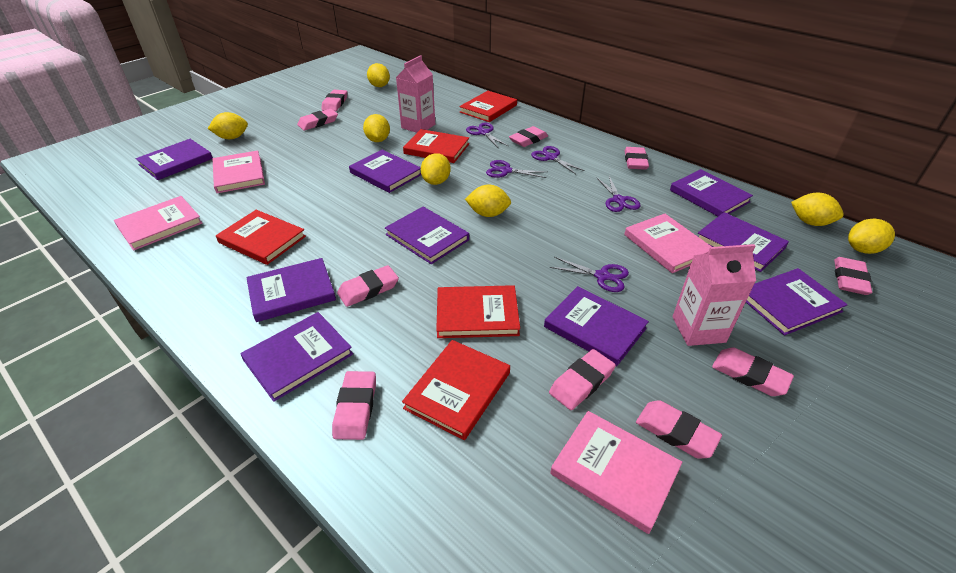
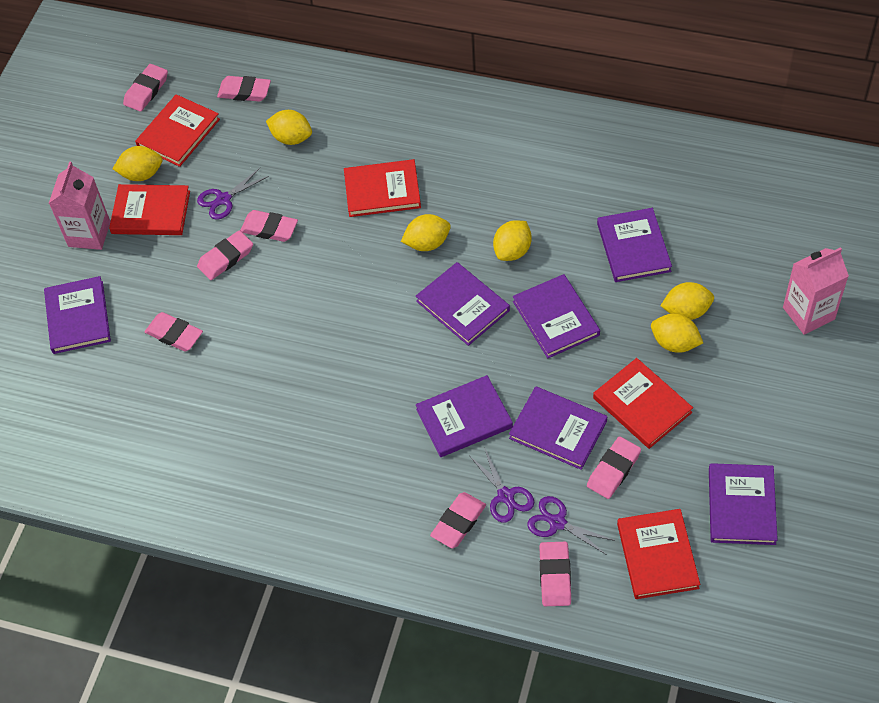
pink book: 4 -> 0
pink eraser: 10 -> 8
purple book: 9 -> 7
purple scissors: 5 -> 3
yellow lemon: 7 -> 6

